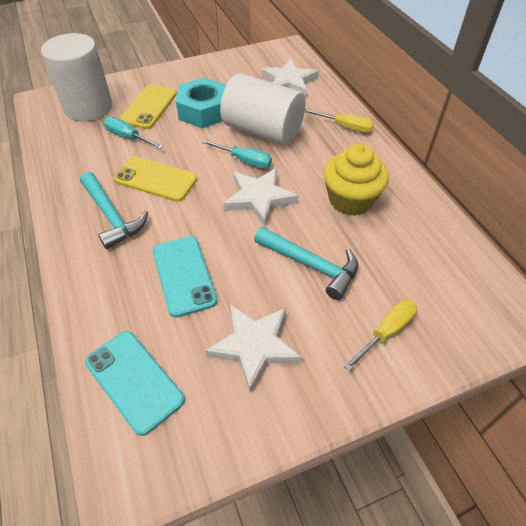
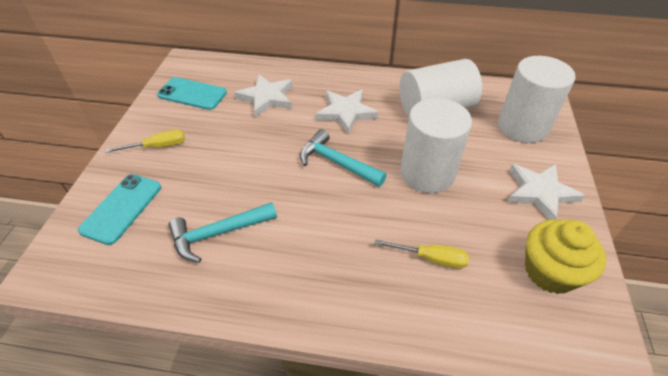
turquoise nut: 1 -> 0
turquoise screwdriver: 2 -> 0
white cylinder: 2 -> 3
yellow phone: 2 -> 0

